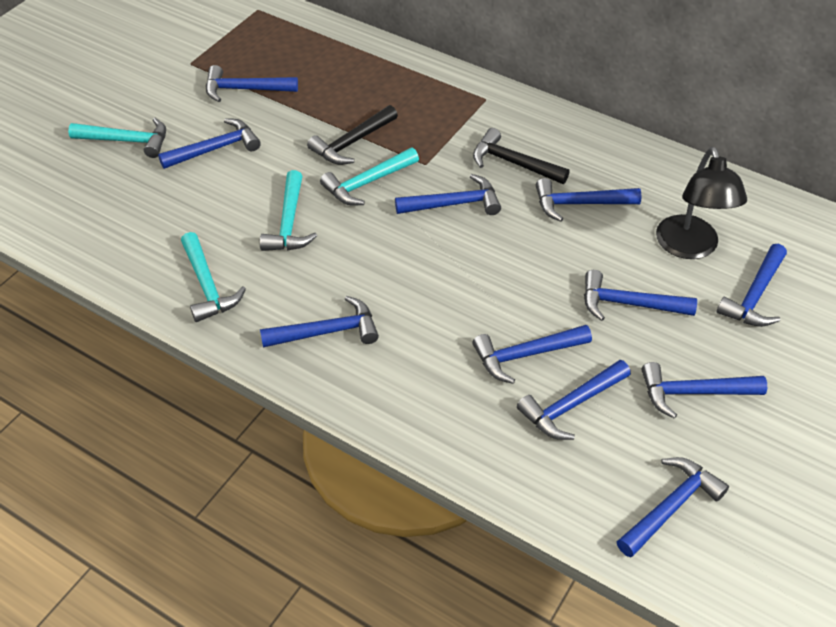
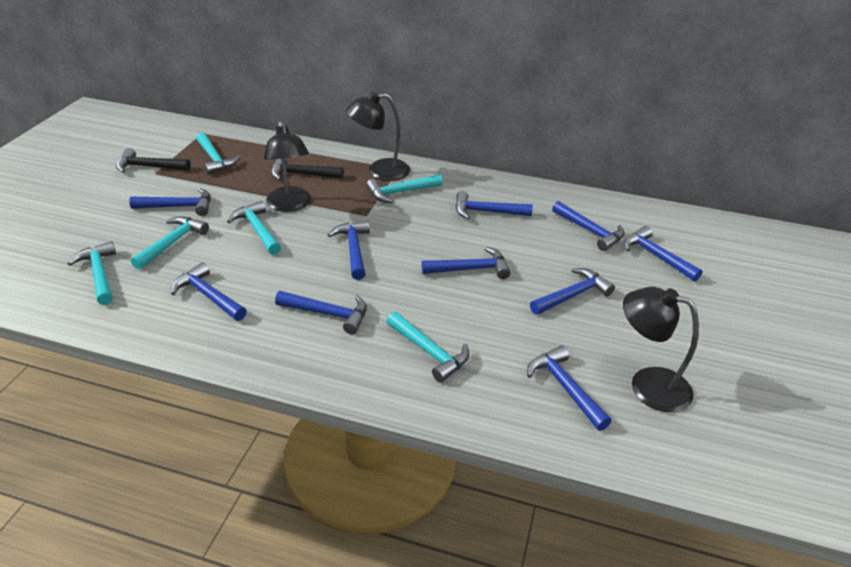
black lamp: 1 -> 3
blue hammer: 11 -> 10
turquoise hammer: 4 -> 6

